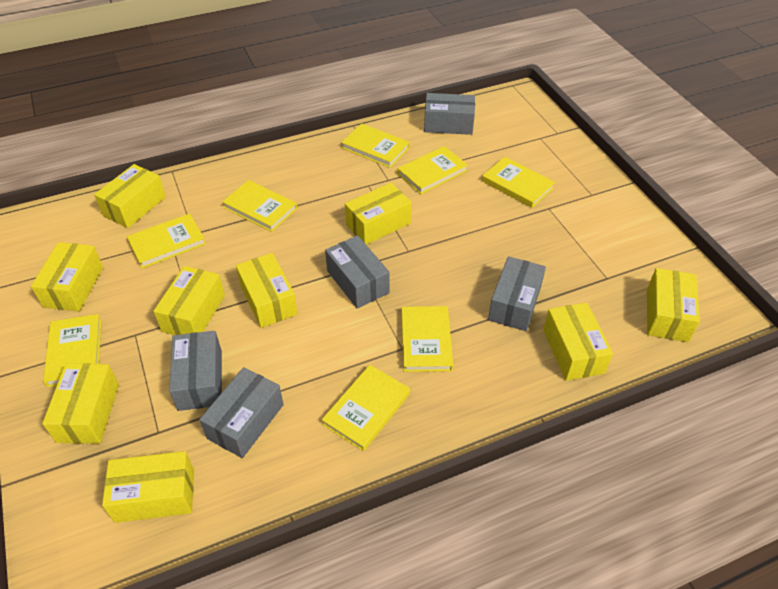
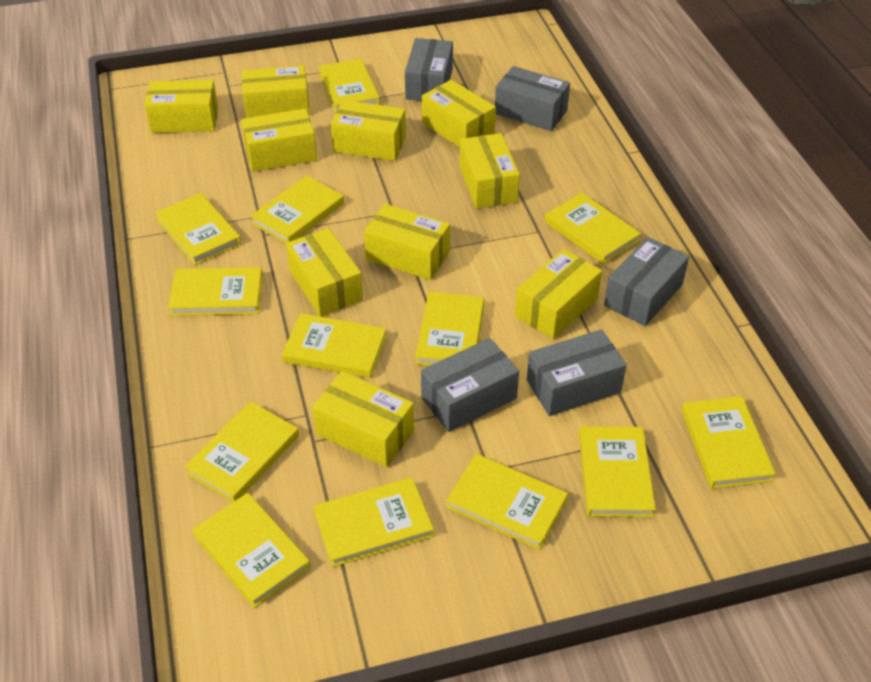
yellow book: 8 -> 13
yellow box: 9 -> 10

